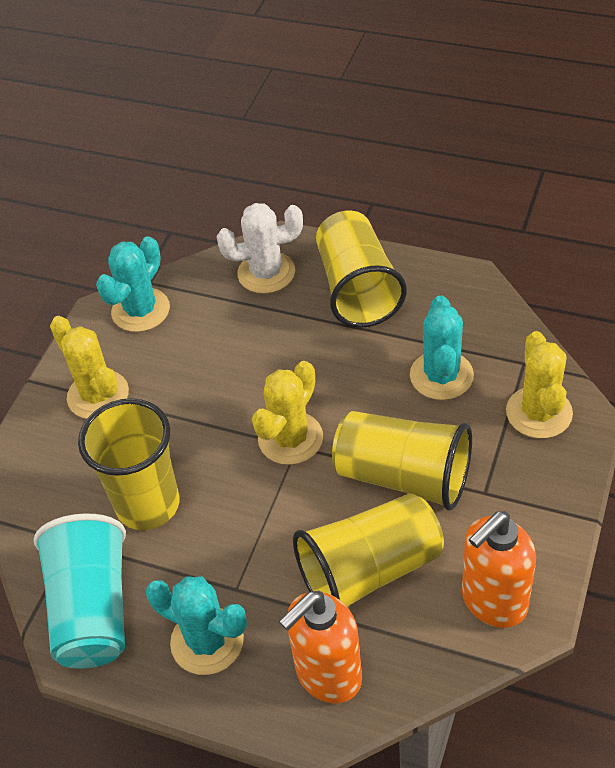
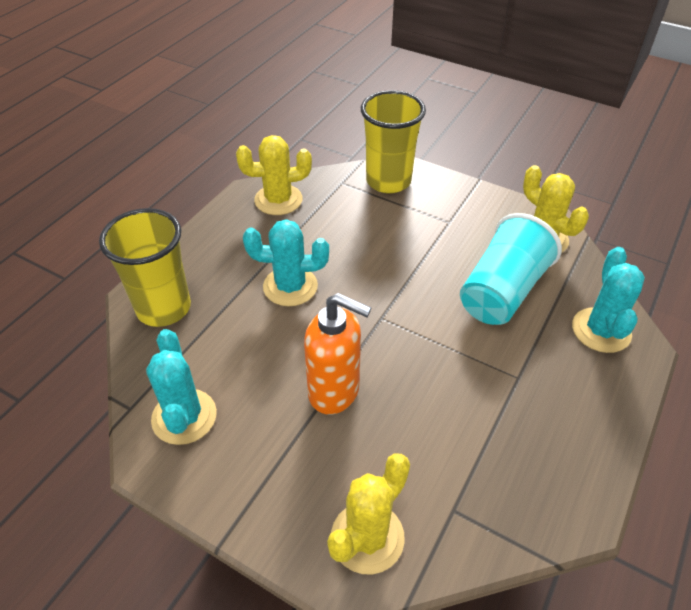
orange soap dispenser: 2 -> 1
white cactus: 1 -> 0
yellow cup: 4 -> 2

